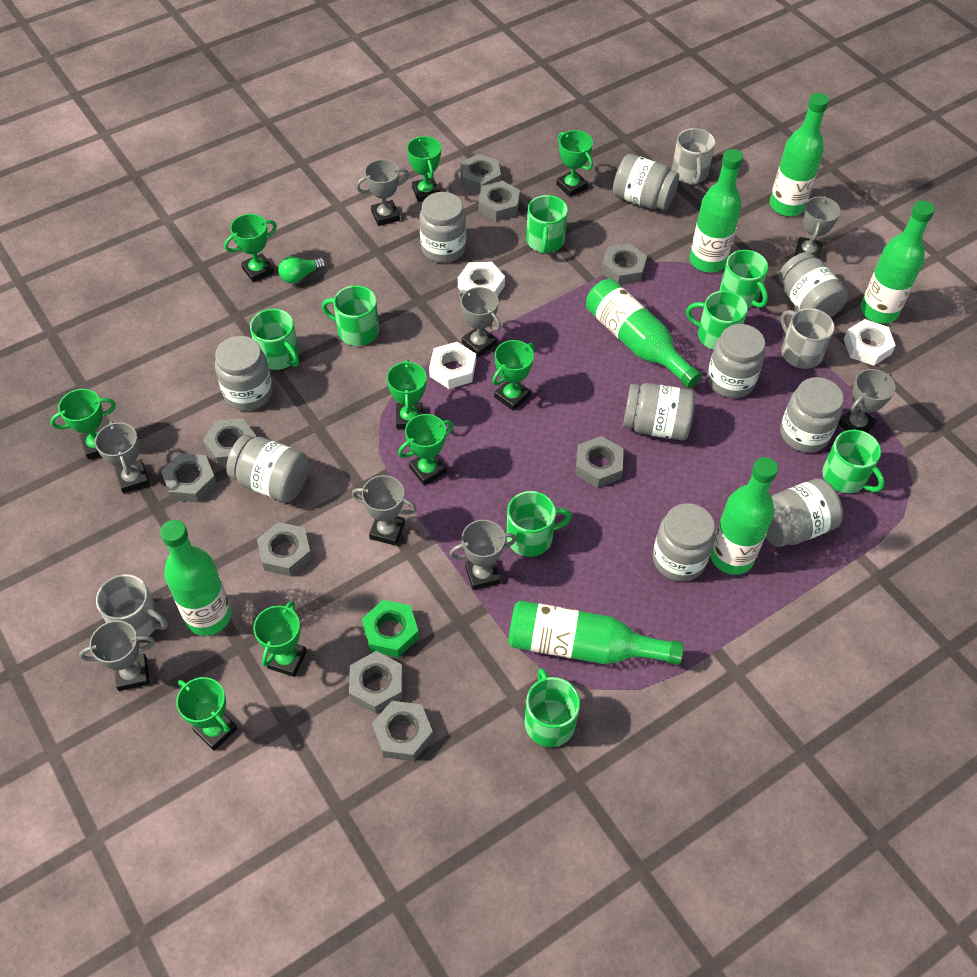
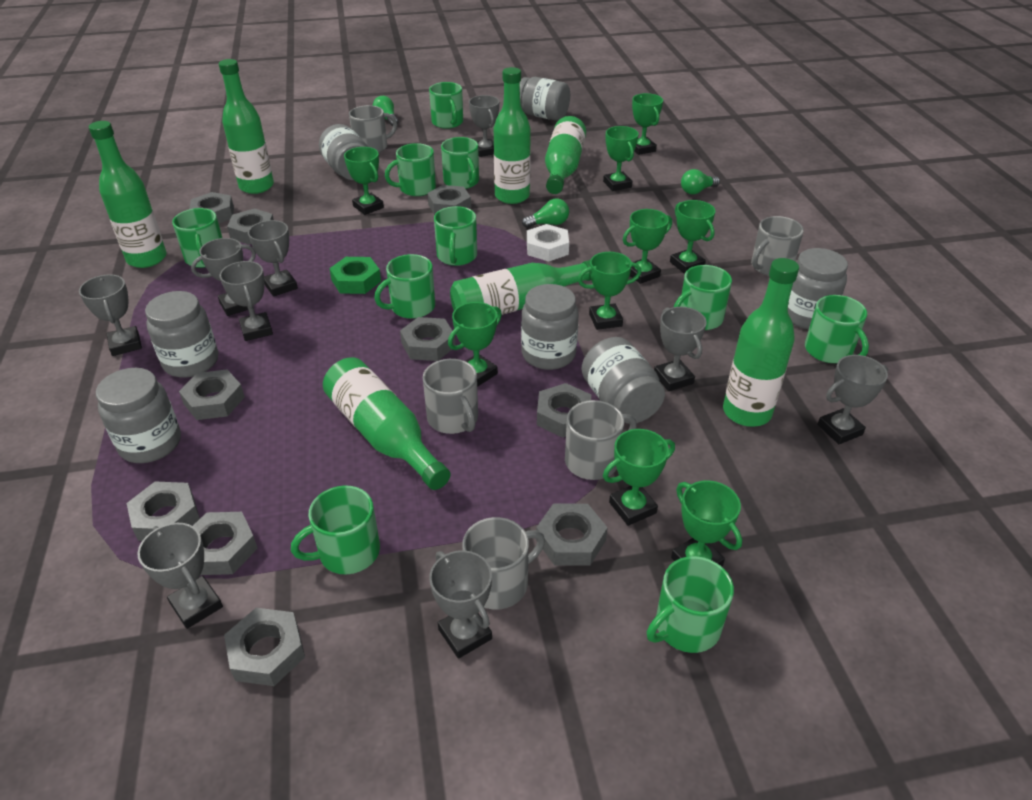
green light bulb: 1 -> 3
green mug: 8 -> 10
grey jar: 10 -> 7
grey mug: 3 -> 5
grey nut: 9 -> 10
grey trophy: 8 -> 9
white nut: 3 -> 1

